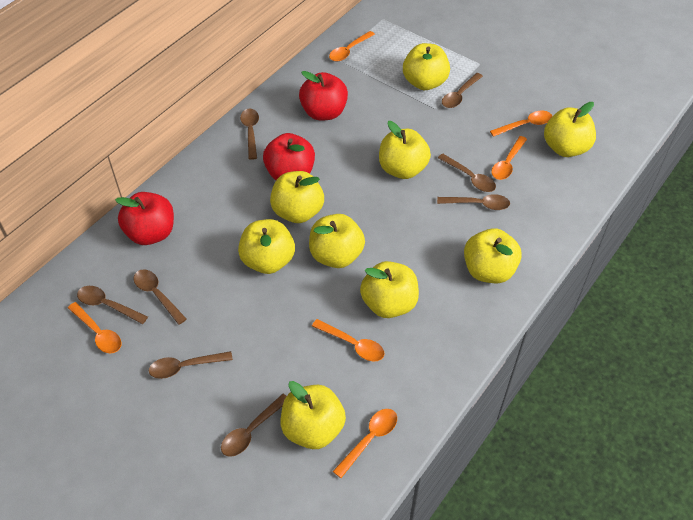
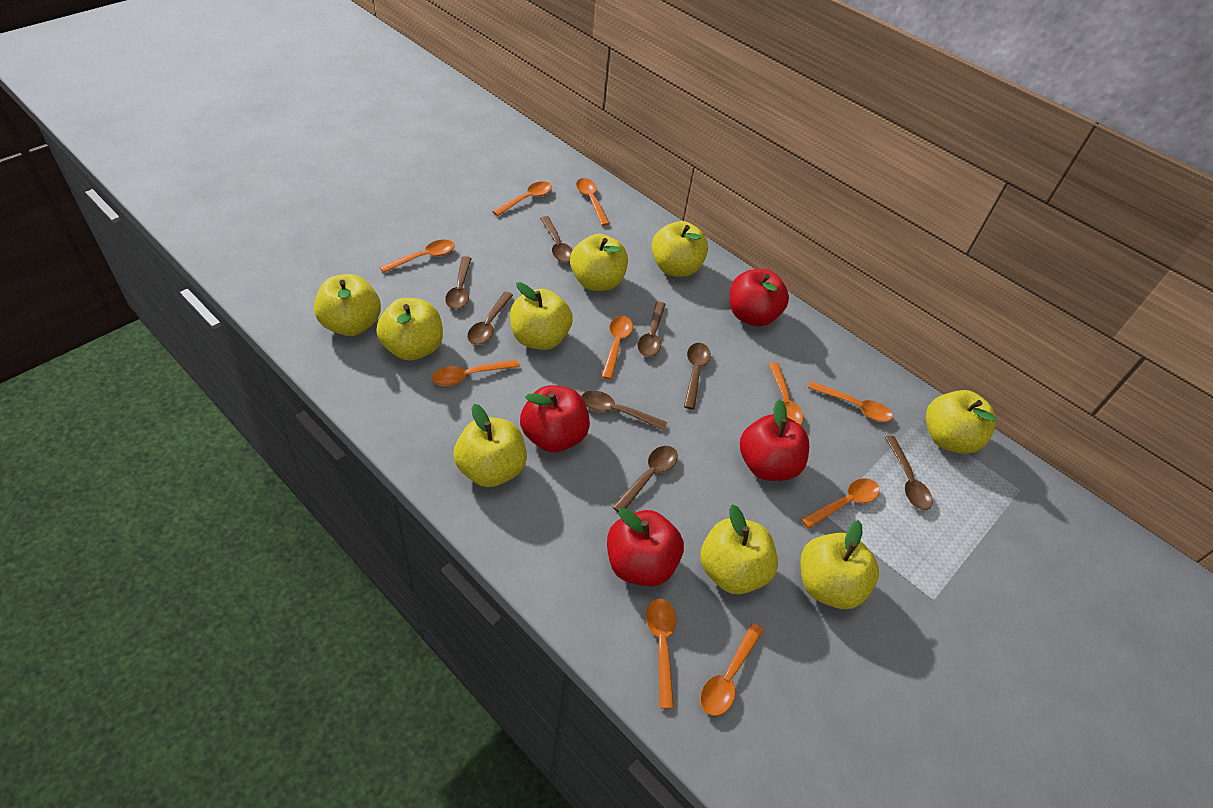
orange spoon: 6 -> 10
red apple: 3 -> 4

